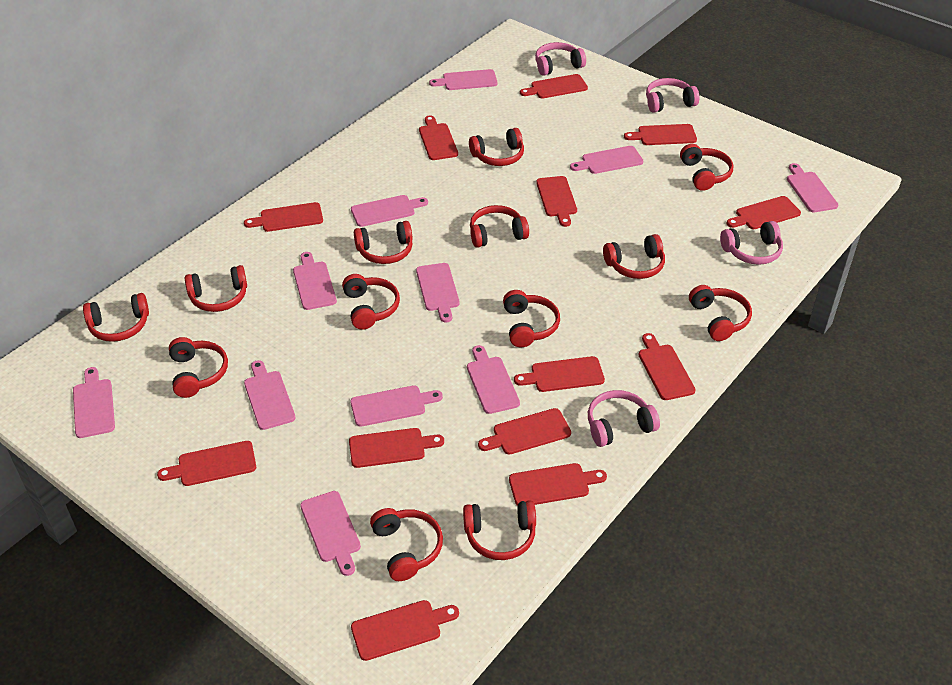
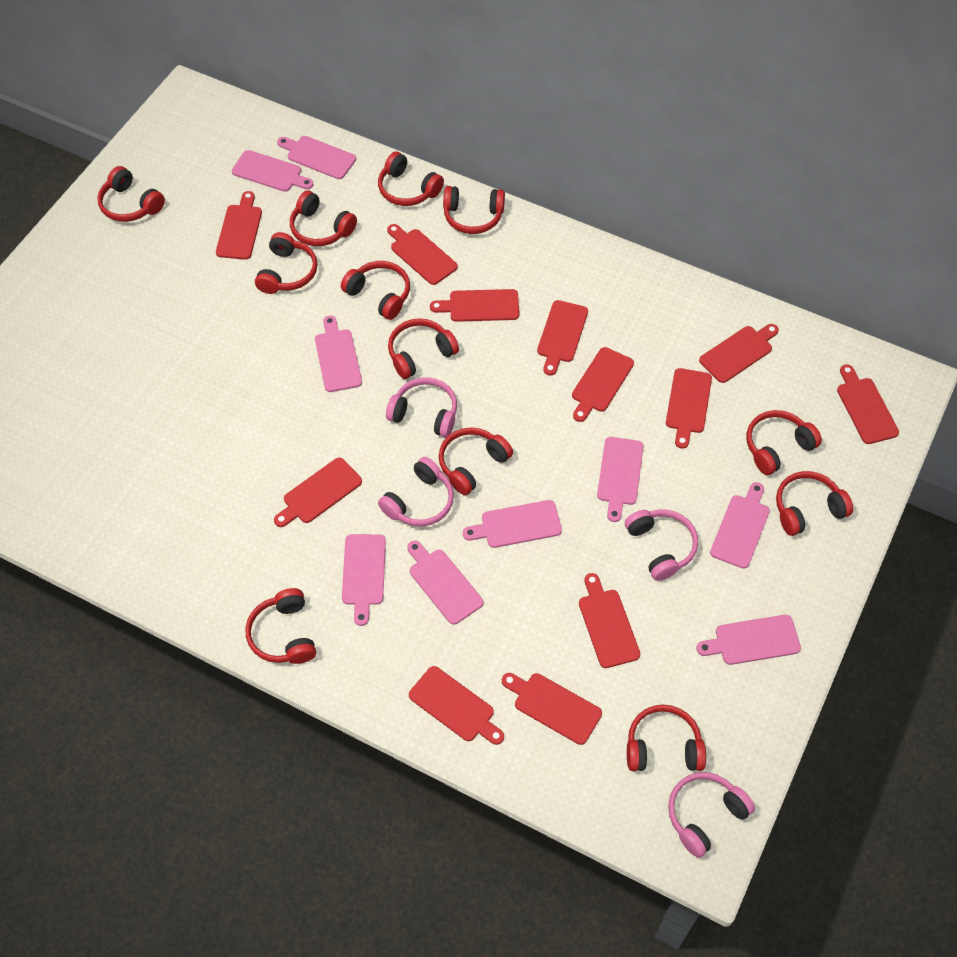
pink cutting board: 11 -> 9
red cutting board: 13 -> 12
red headphones: 13 -> 12

